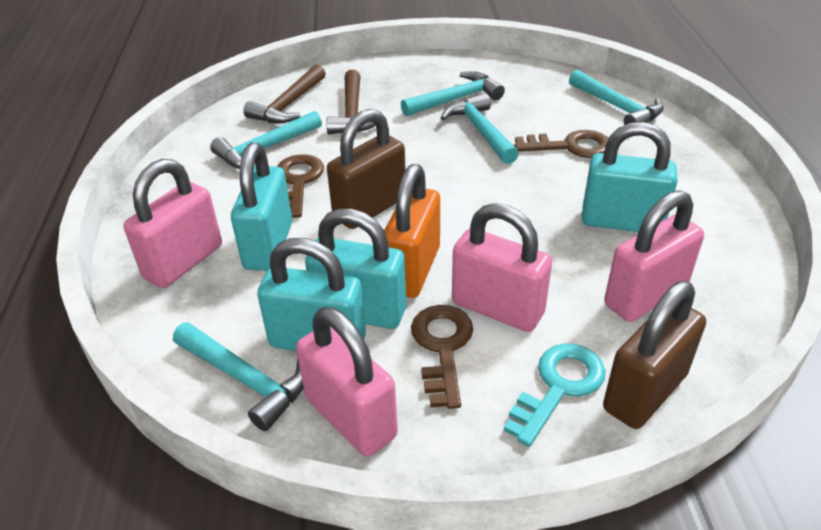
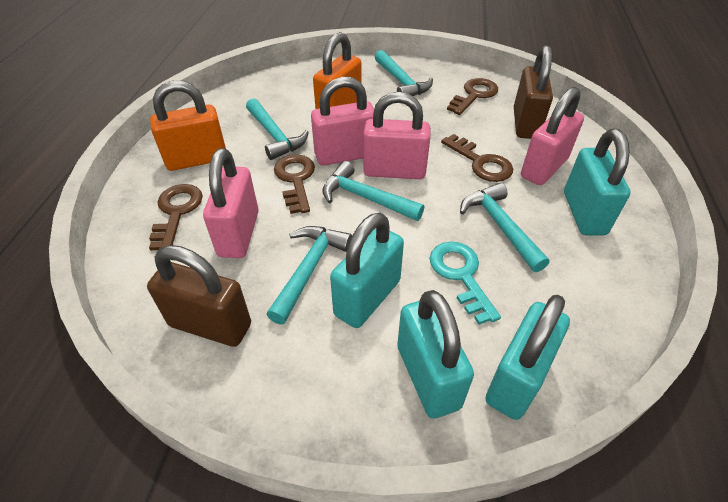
brown hammer: 2 -> 0
brown key: 3 -> 4
orange padlock: 1 -> 2

